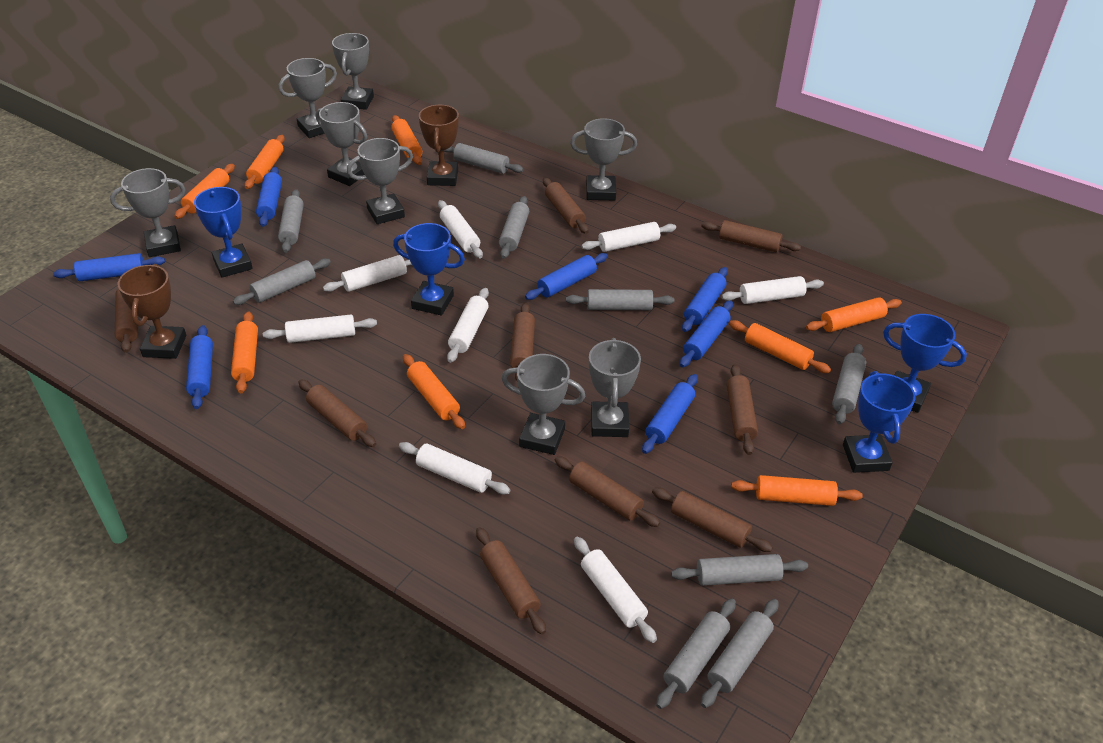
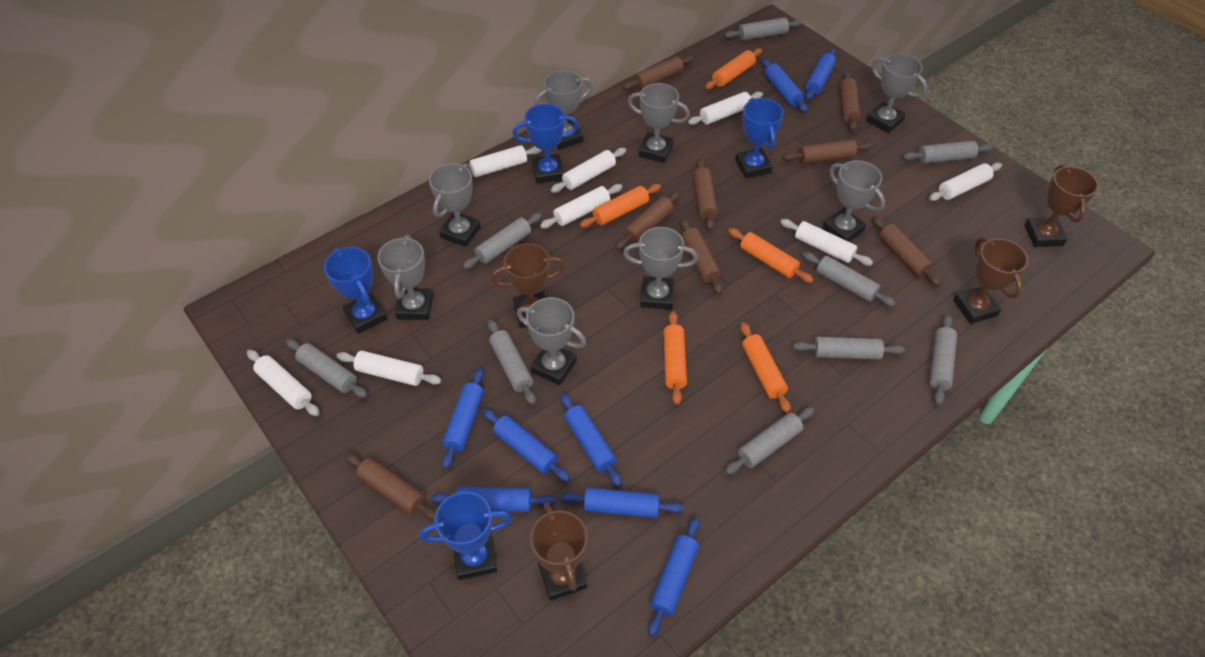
blue rolling pin: 7 -> 8
brown rolling pin: 9 -> 8
brown trophy: 2 -> 4
orange rolling pin: 8 -> 5

